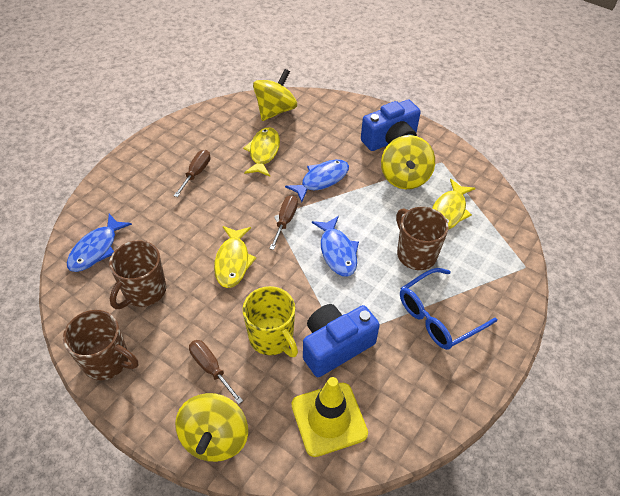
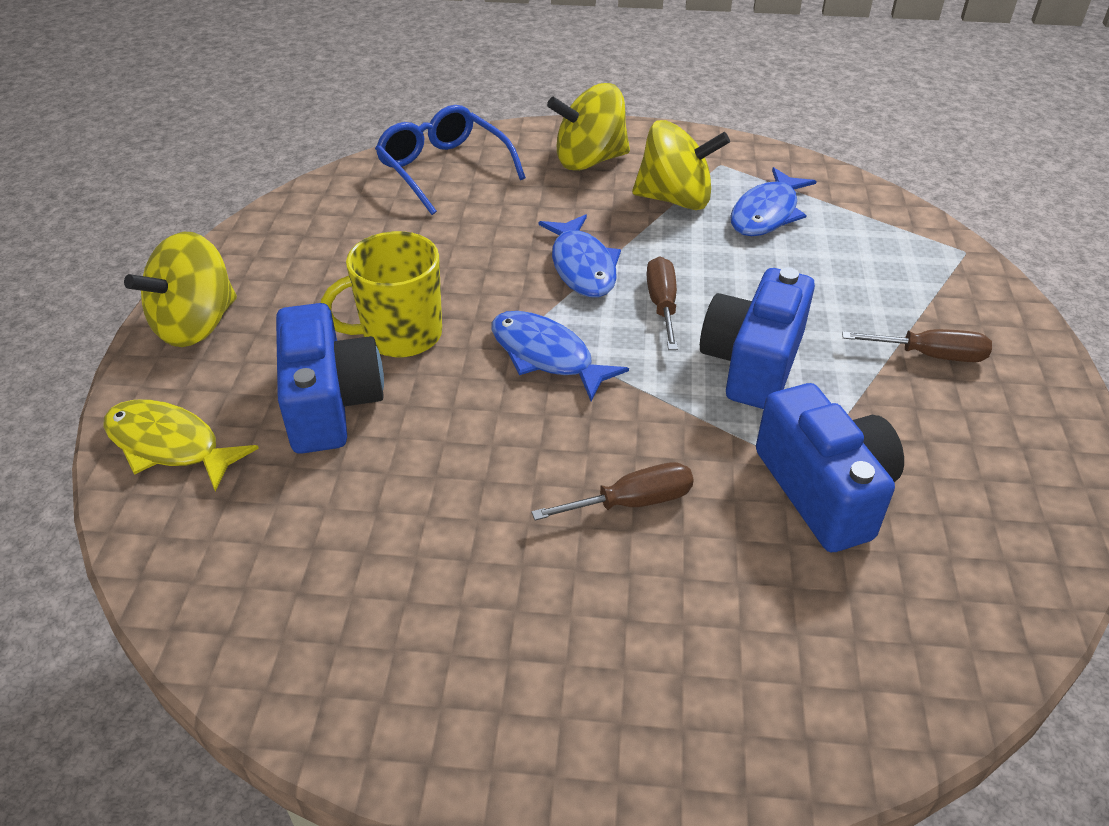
blue camera: 2 -> 3
brown mug: 3 -> 0
yellow fish: 3 -> 1
yellow traffic cone: 1 -> 0

